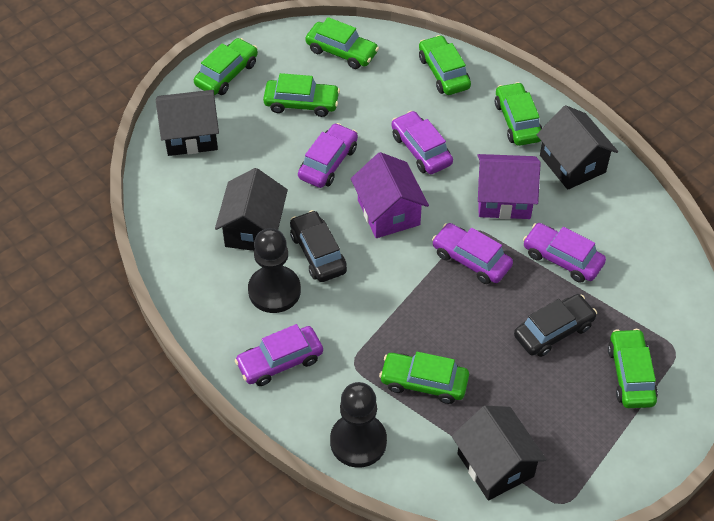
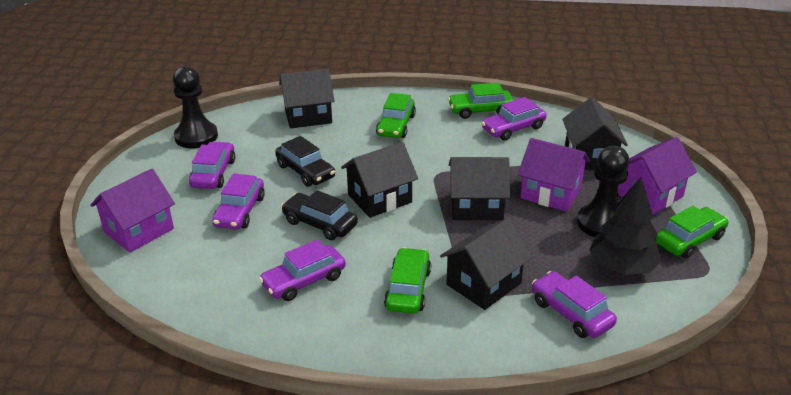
black house: 4 -> 5
black tree: 0 -> 1
green car: 7 -> 4
purple house: 2 -> 3

